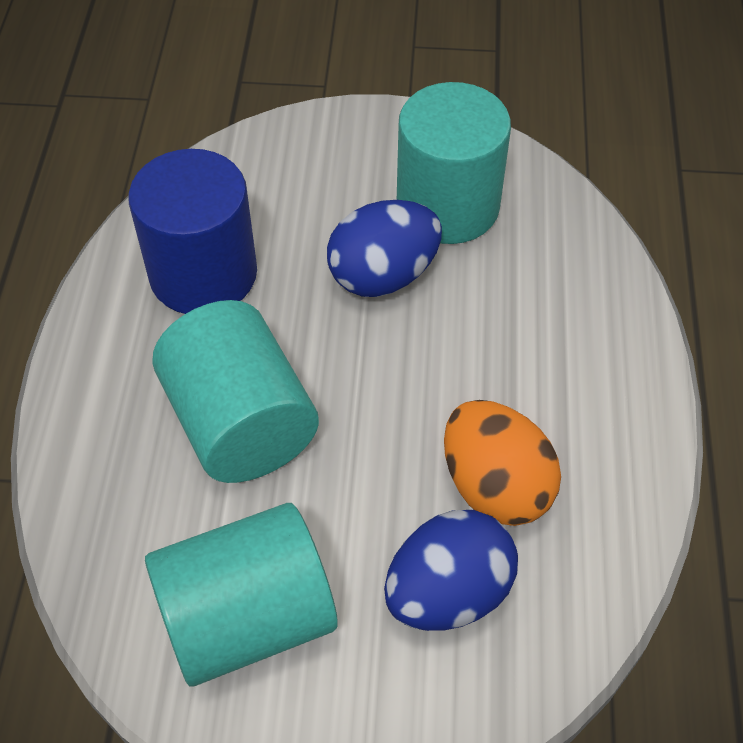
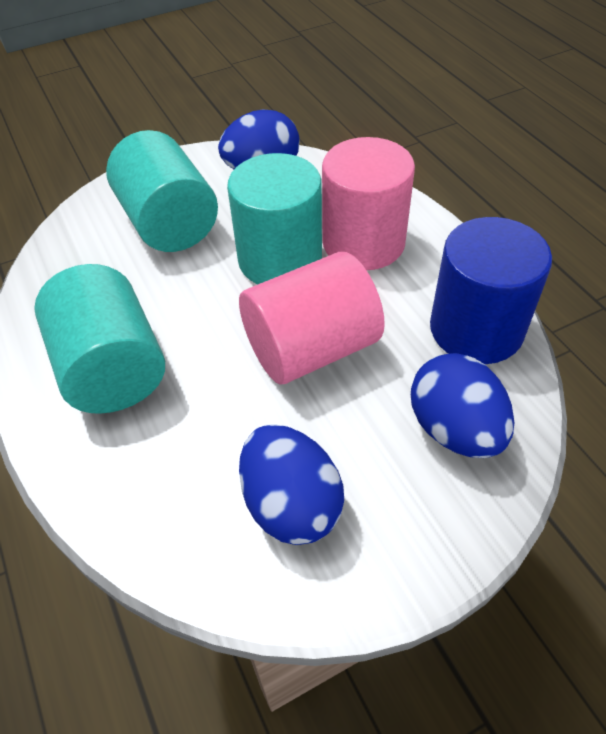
blue egg: 2 -> 3
orange egg: 1 -> 0
pink cylinder: 0 -> 2

